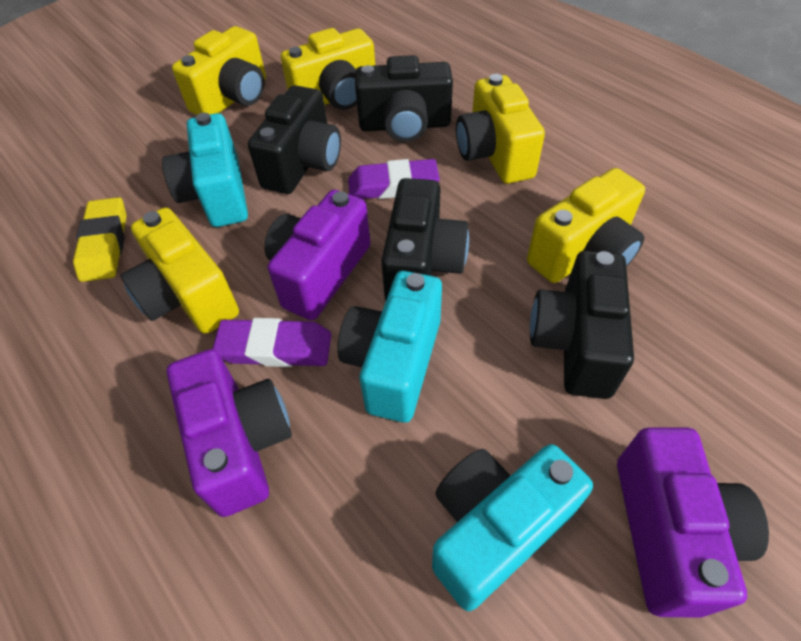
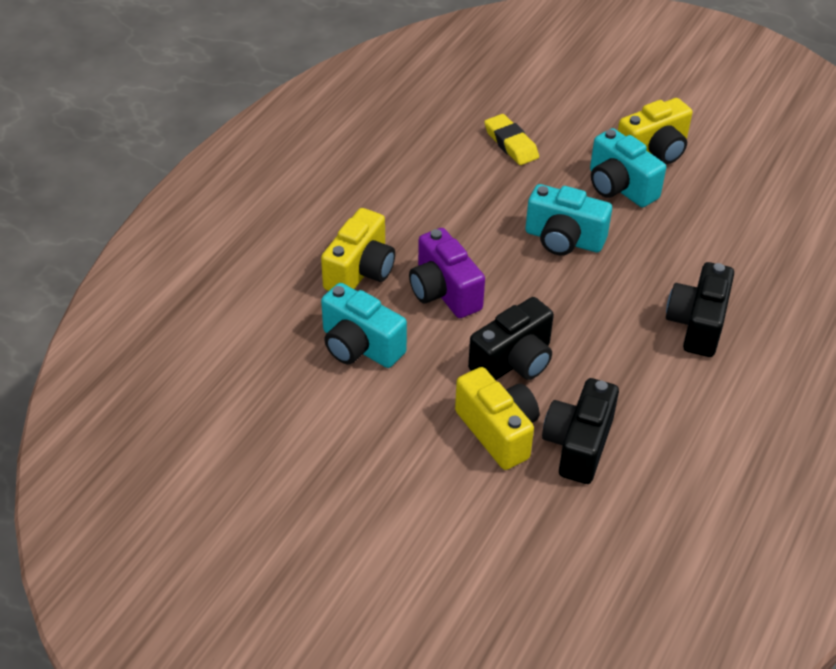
black camera: 4 -> 3
purple camera: 3 -> 1
purple eraser: 2 -> 0
yellow camera: 5 -> 3

